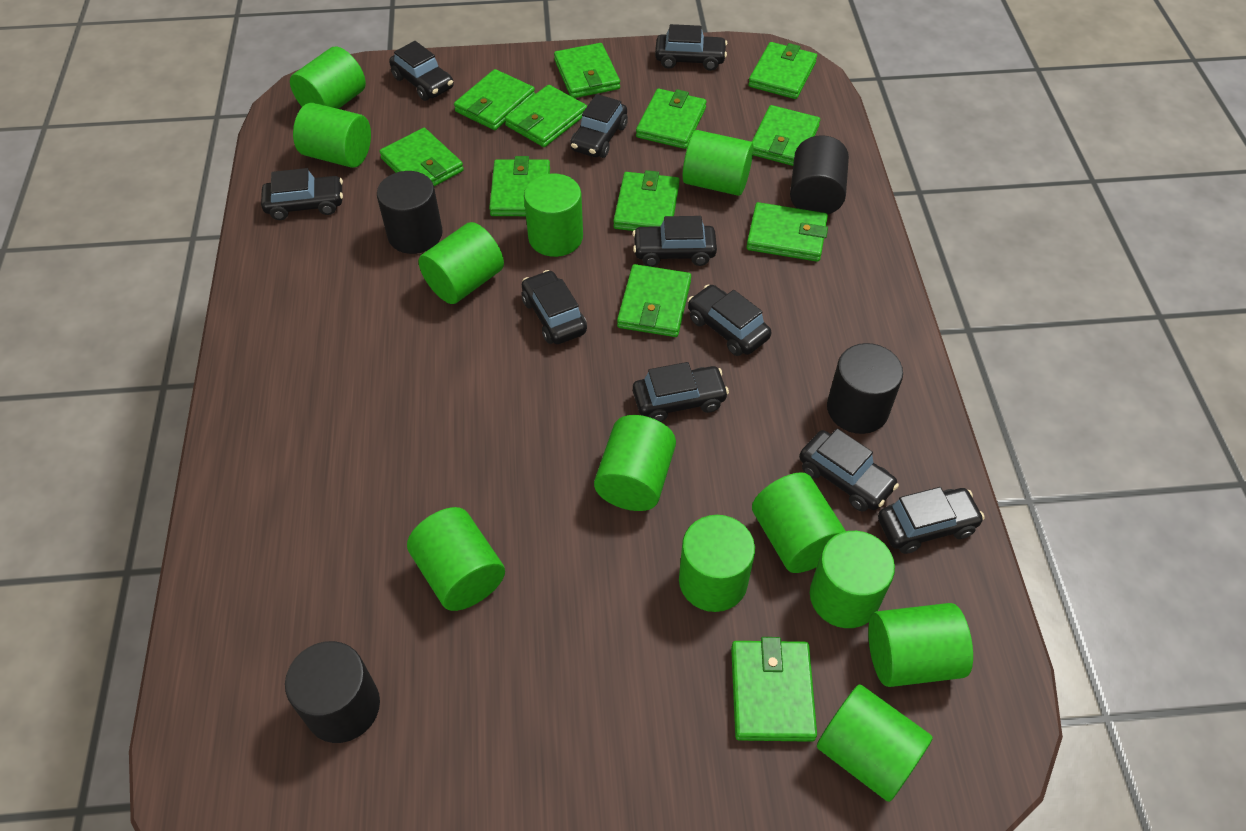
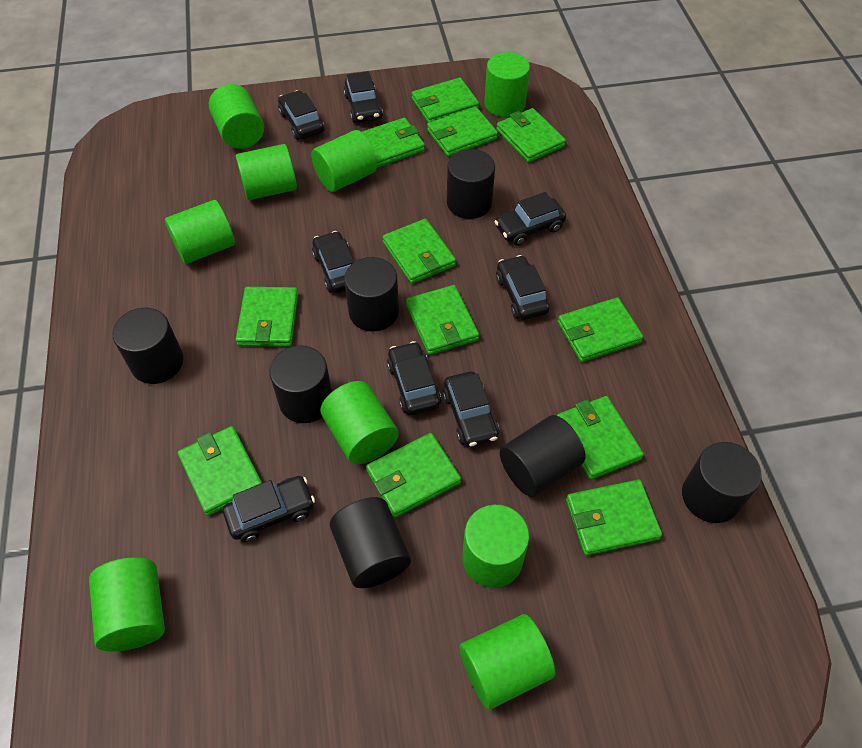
black car: 10 -> 8
black cylinder: 4 -> 7
green cylinder: 12 -> 9

